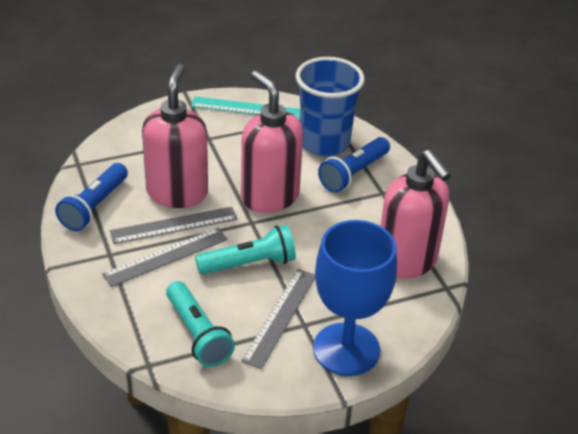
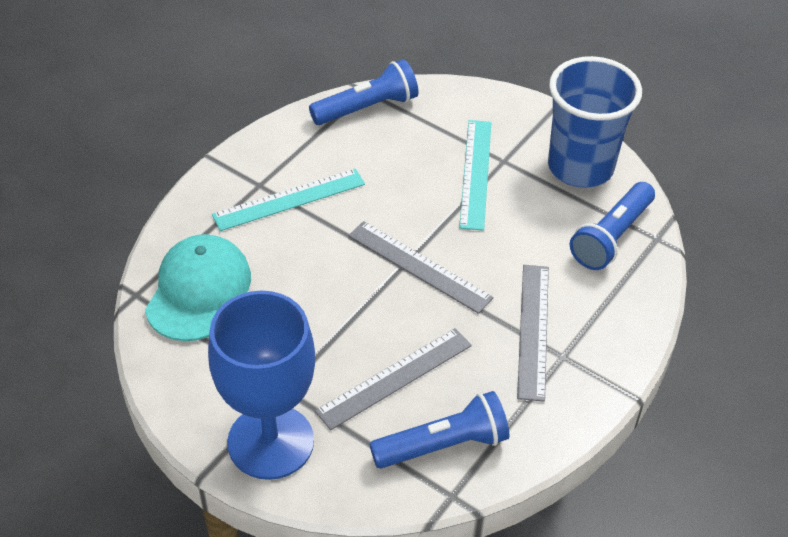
blue flashlight: 2 -> 3
pink soap dispenser: 3 -> 0
turquoise cap: 0 -> 1
turquoise flashlight: 2 -> 0
turquoise ruler: 1 -> 2

